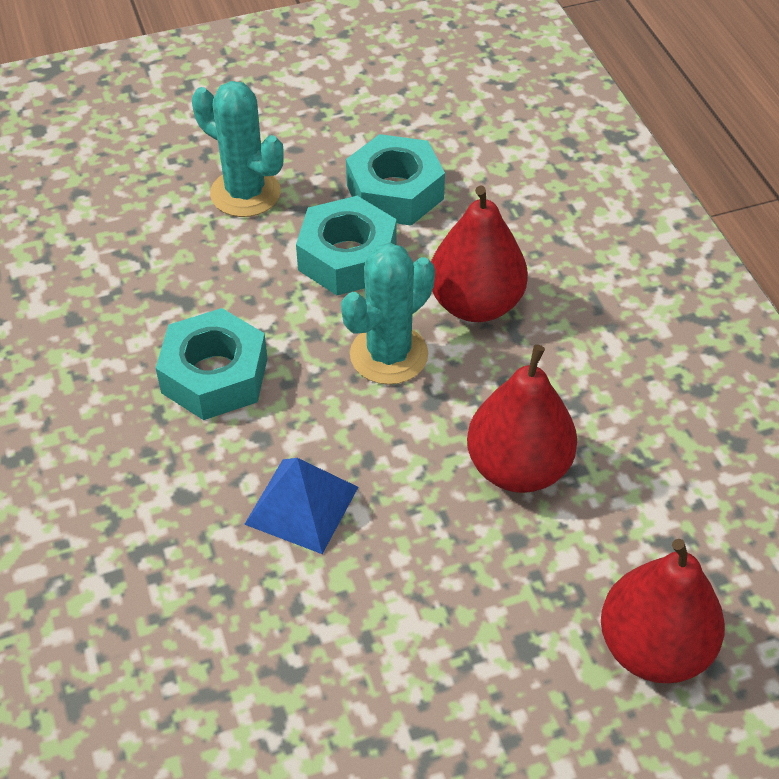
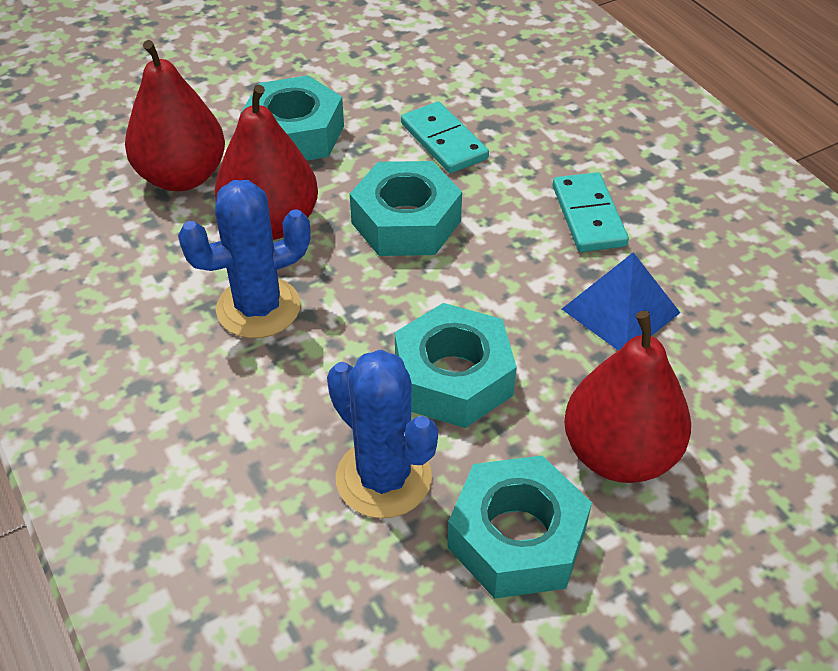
blue cactus: 0 -> 2
turquoise cactus: 2 -> 0
turquoise domino: 0 -> 2
turquoise nut: 3 -> 4

